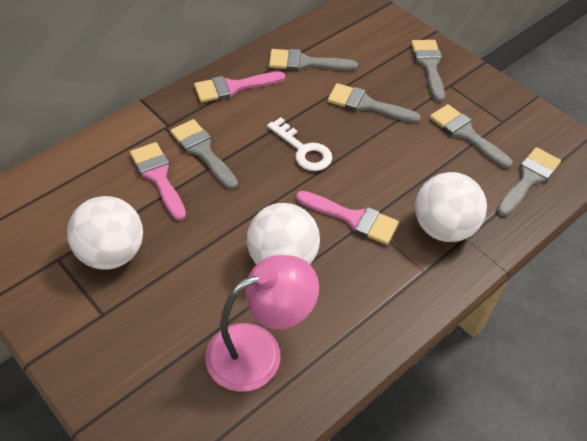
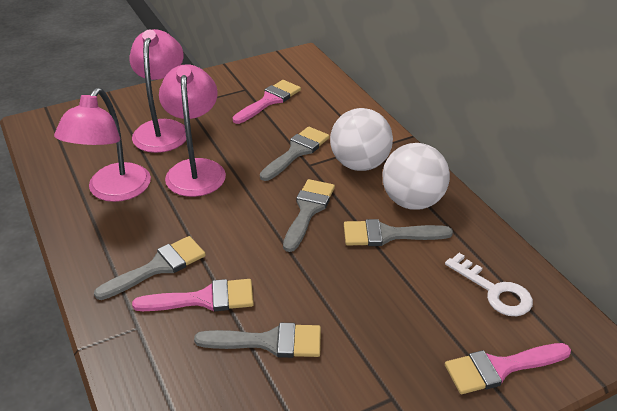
grey brush: 6 -> 5
pink lamp: 1 -> 3
white ball: 3 -> 2

